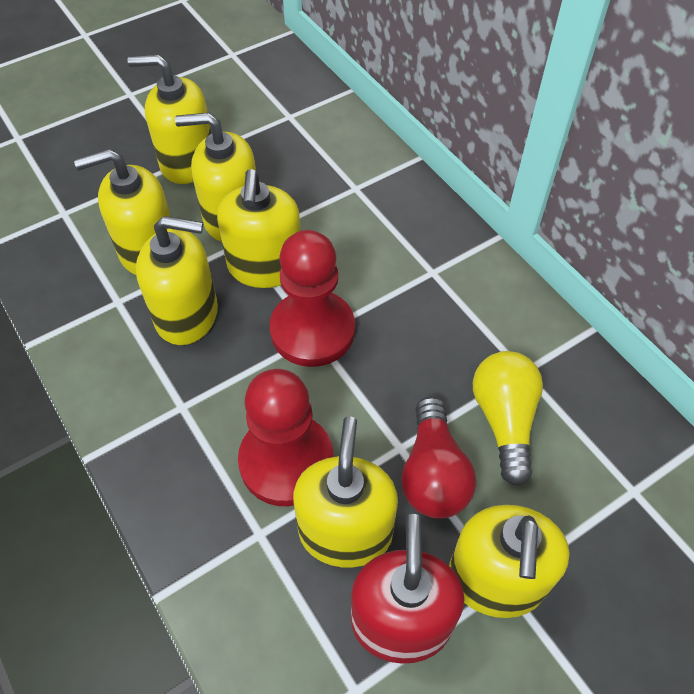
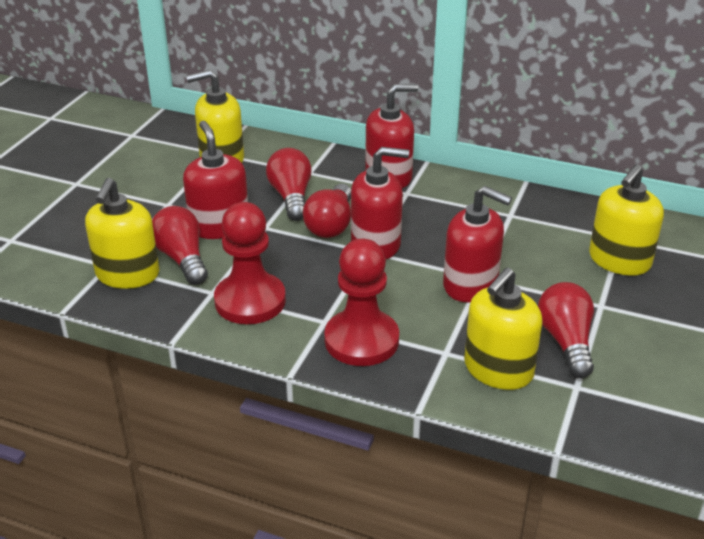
red light bulb: 1 -> 4
red soap dispenser: 1 -> 4
yellow light bulb: 1 -> 0
yellow soap dispenser: 7 -> 4

